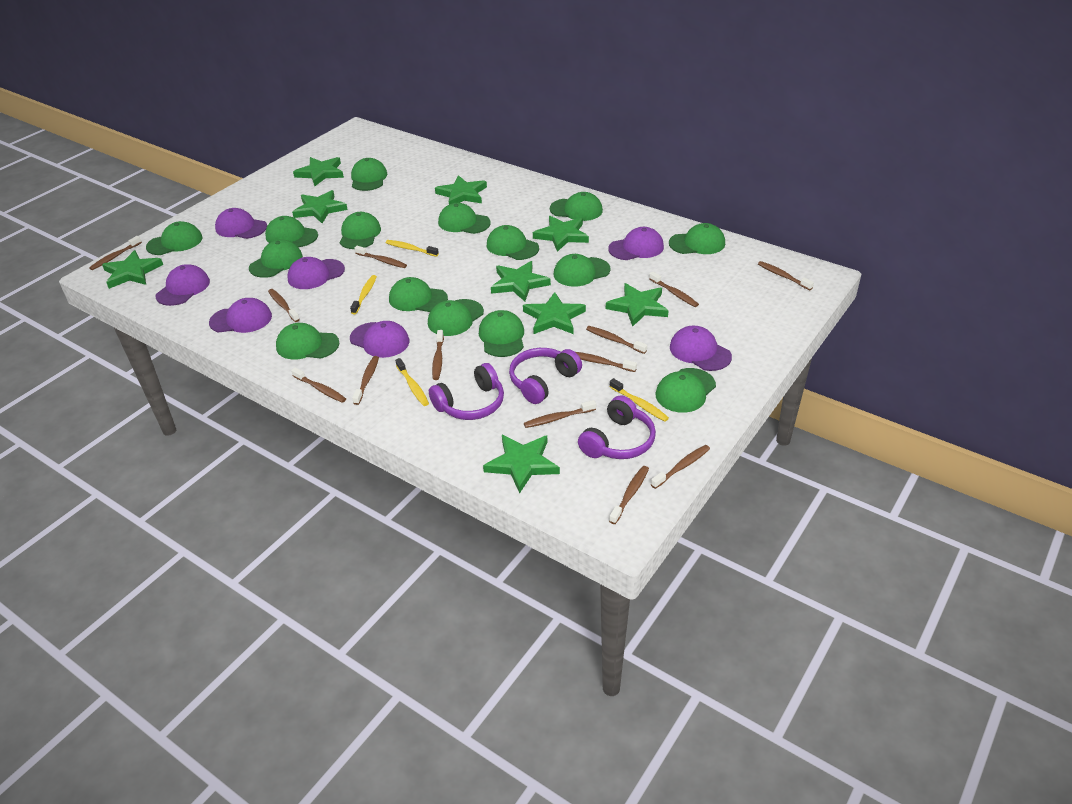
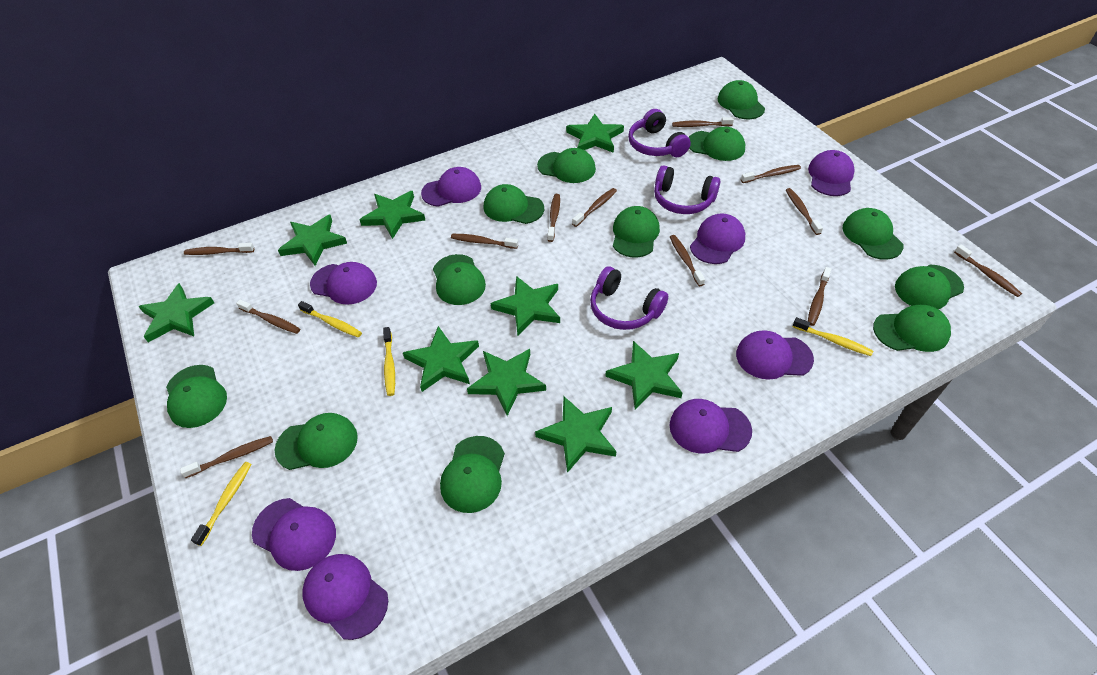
brown toothbrush: 13 -> 12
green cap: 15 -> 12
purple cap: 7 -> 8

